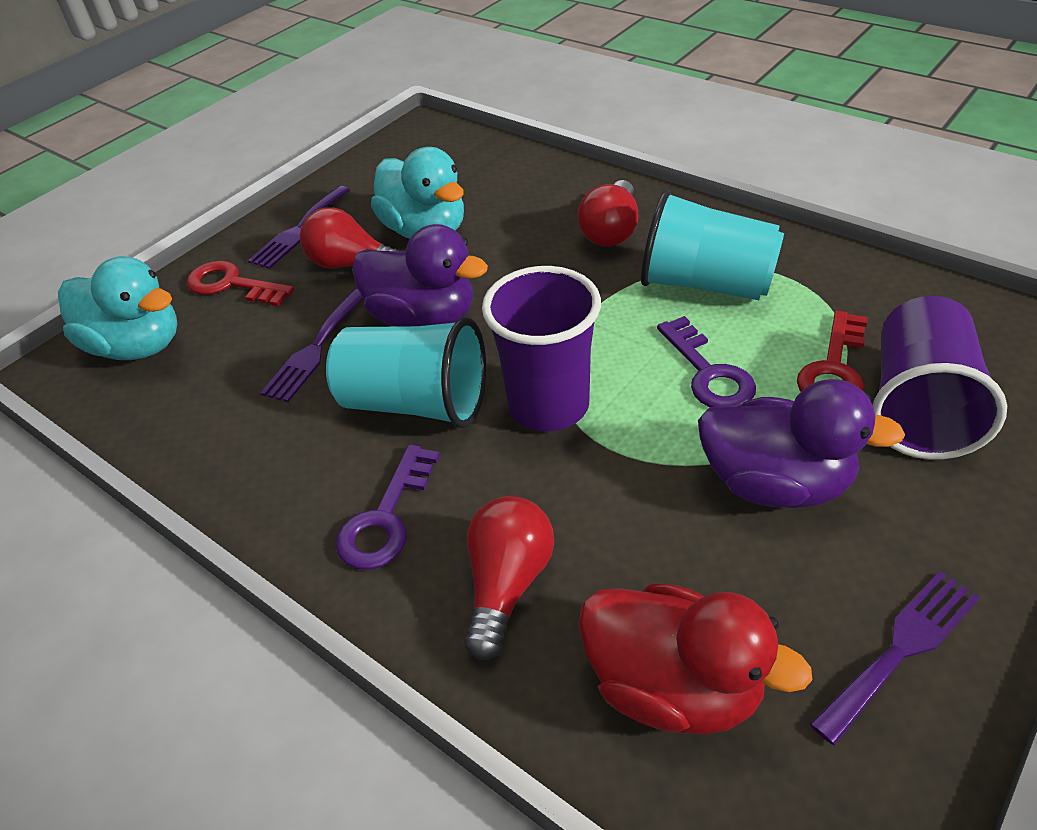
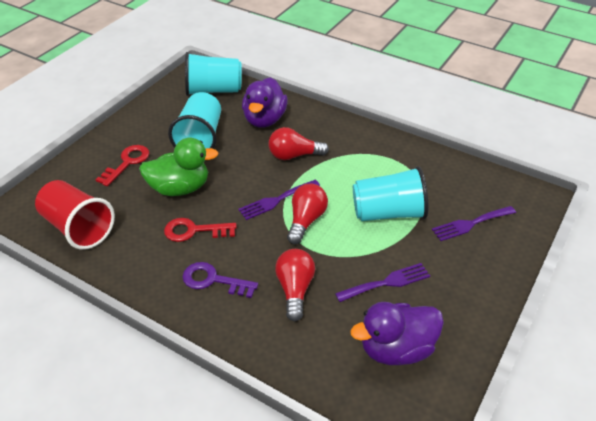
green duck: 0 -> 1
purple cup: 2 -> 0
purple key: 2 -> 1
red cup: 0 -> 1
red duck: 1 -> 0
turquoise cup: 2 -> 3
turquoise duck: 2 -> 0

